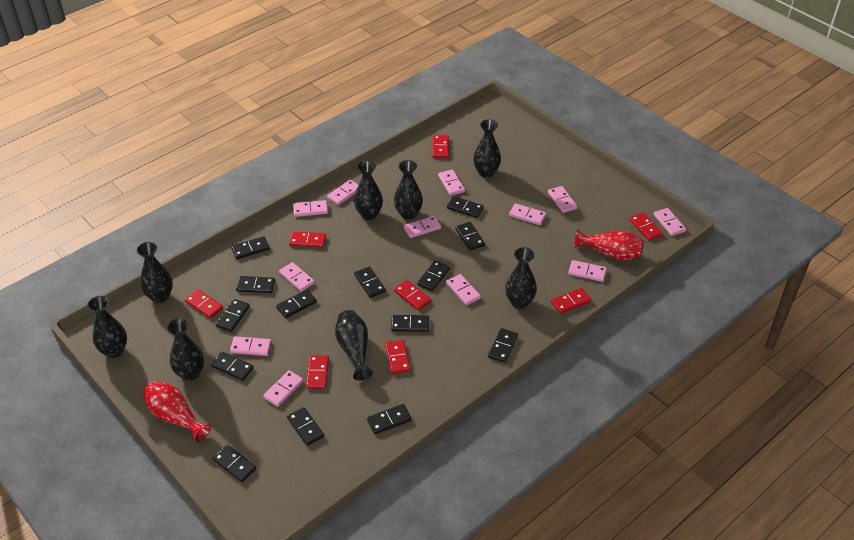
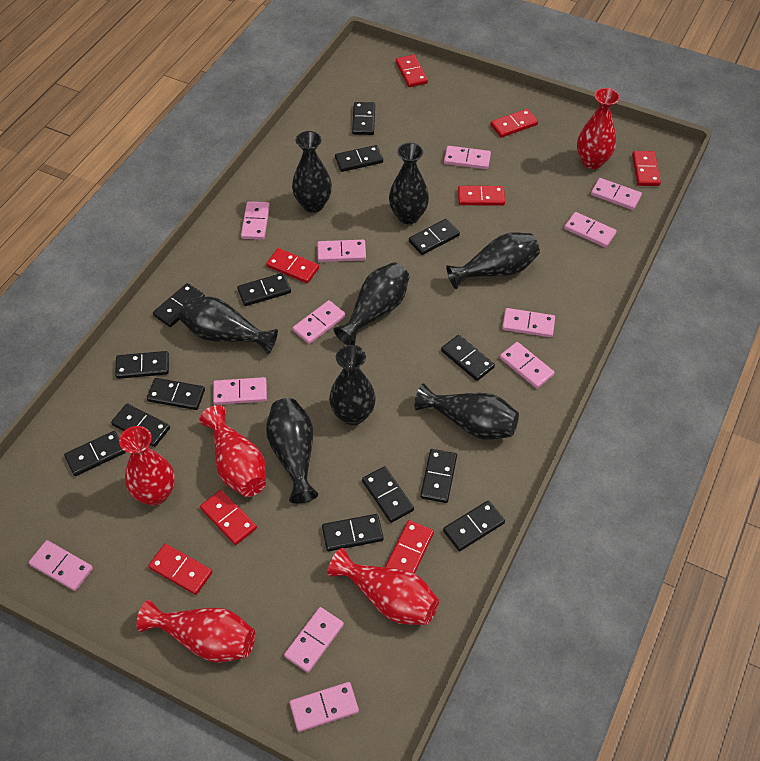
red vase: 2 -> 5

